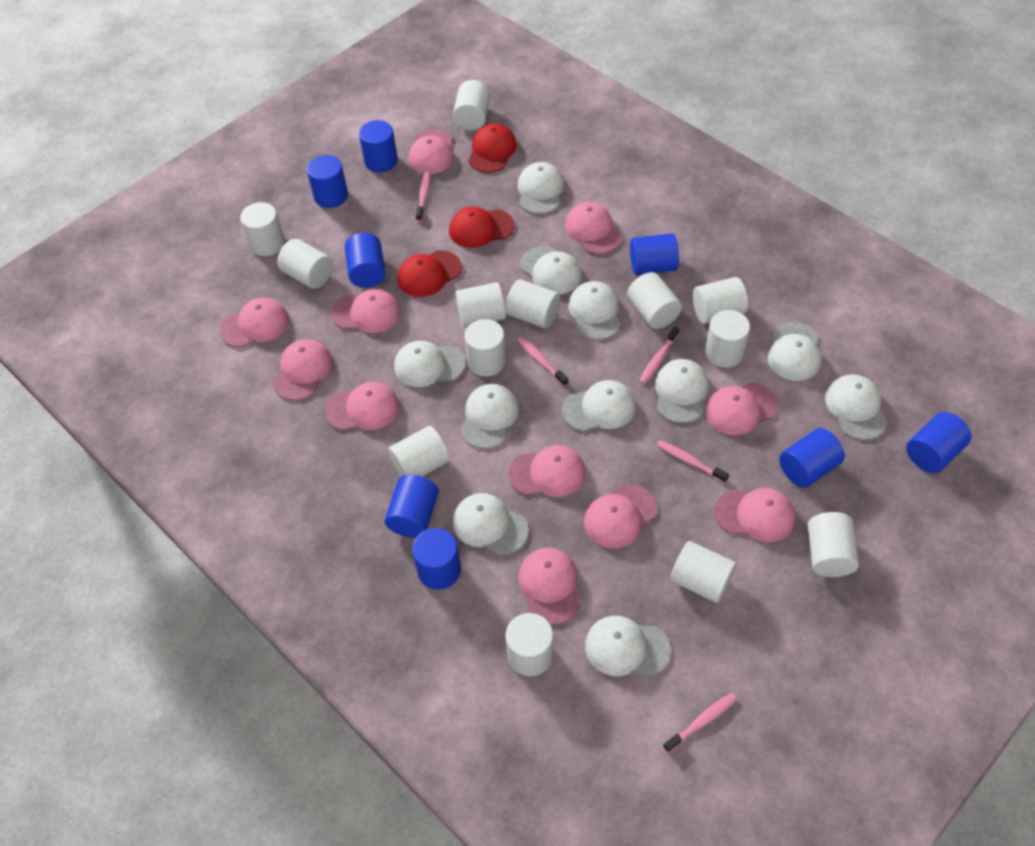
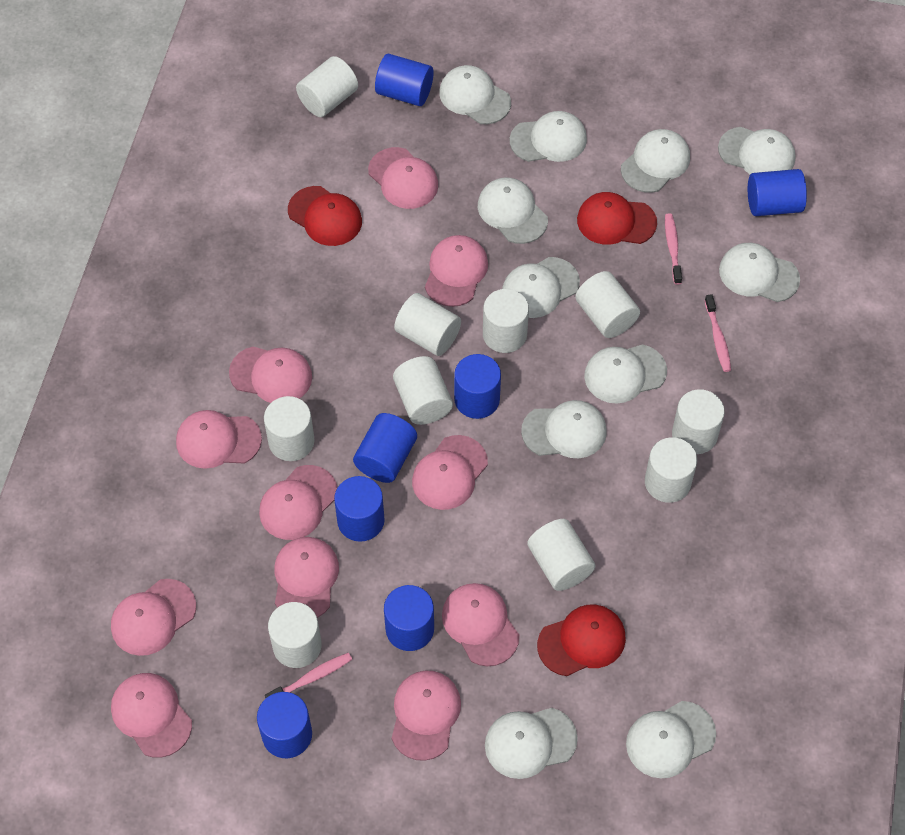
blue cylinder: 8 -> 7
pink toothbrush: 5 -> 3
white cylinder: 13 -> 10

